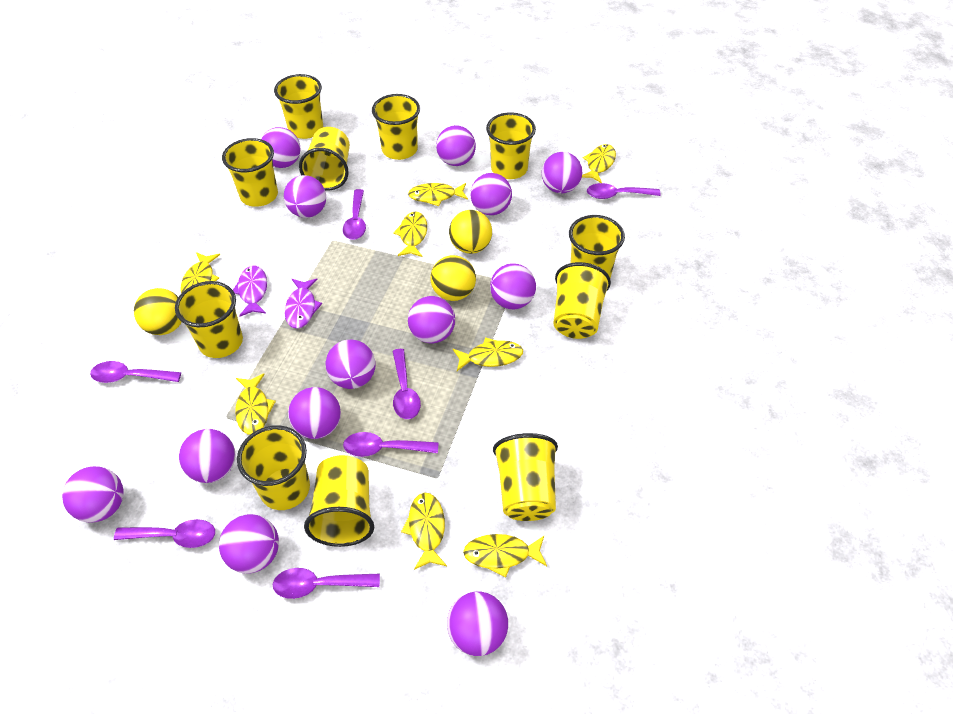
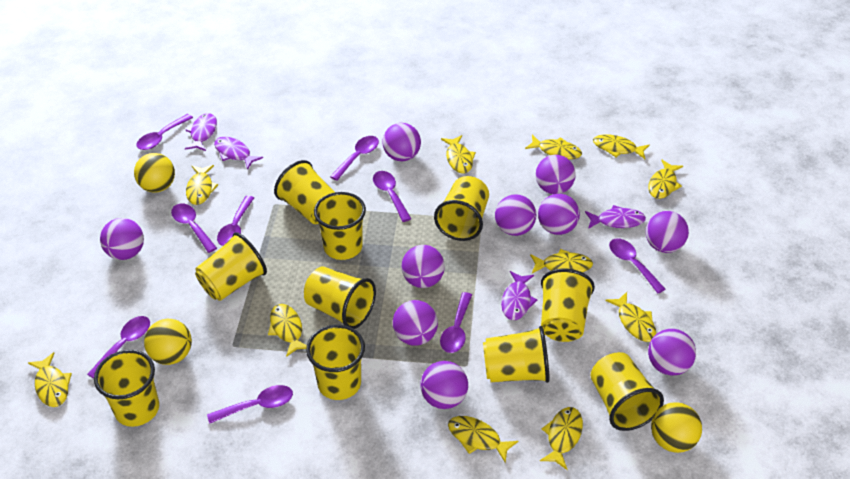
purple ball: 13 -> 10
purple fish: 2 -> 4
purple spoon: 7 -> 9
yellow cup: 11 -> 10
yellow fish: 8 -> 11

